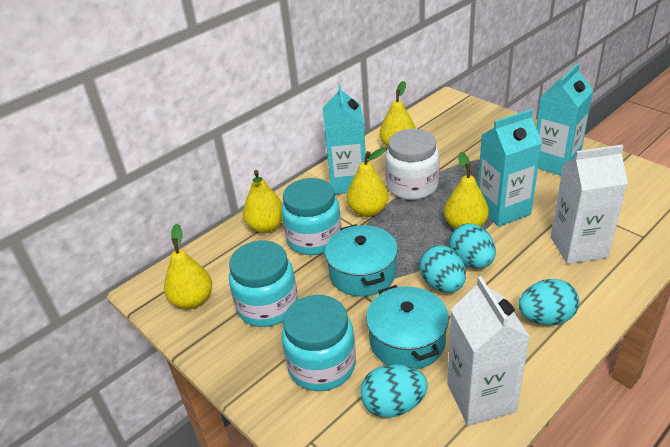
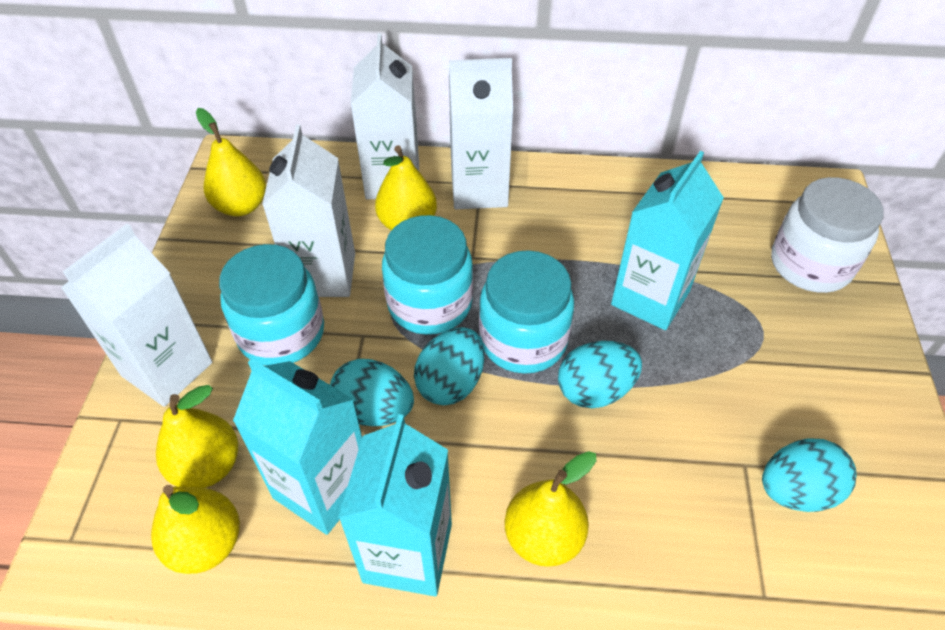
turquoise pot: 2 -> 0
white carton: 2 -> 4

